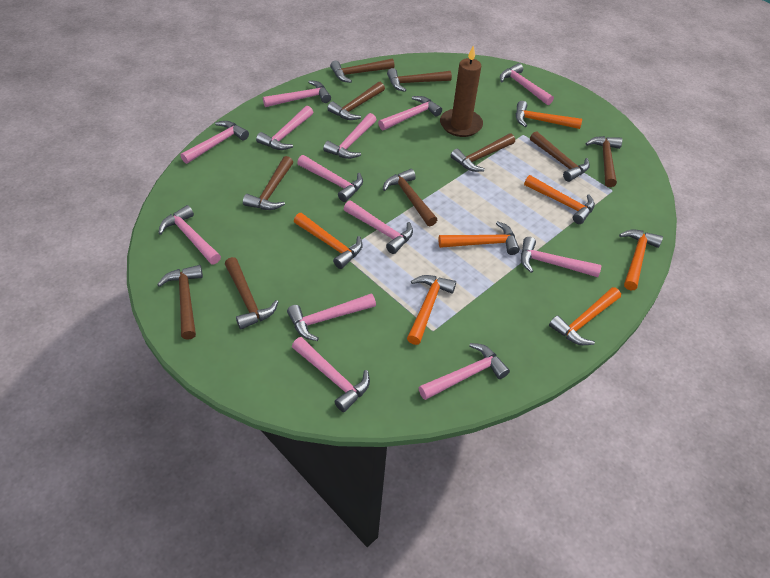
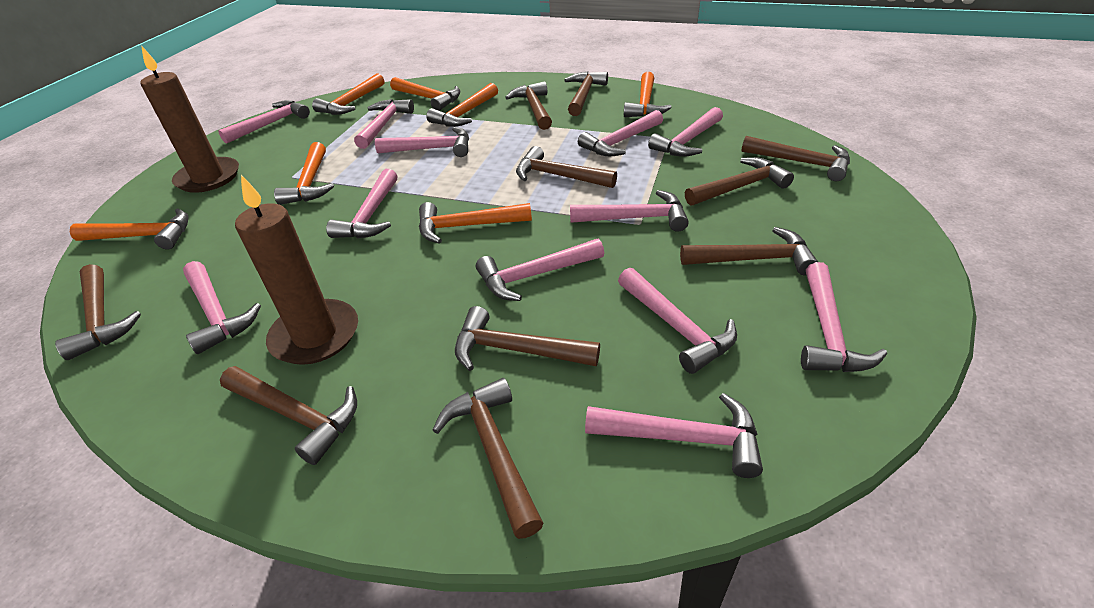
brown candle: 1 -> 2
pink hammer: 13 -> 12

